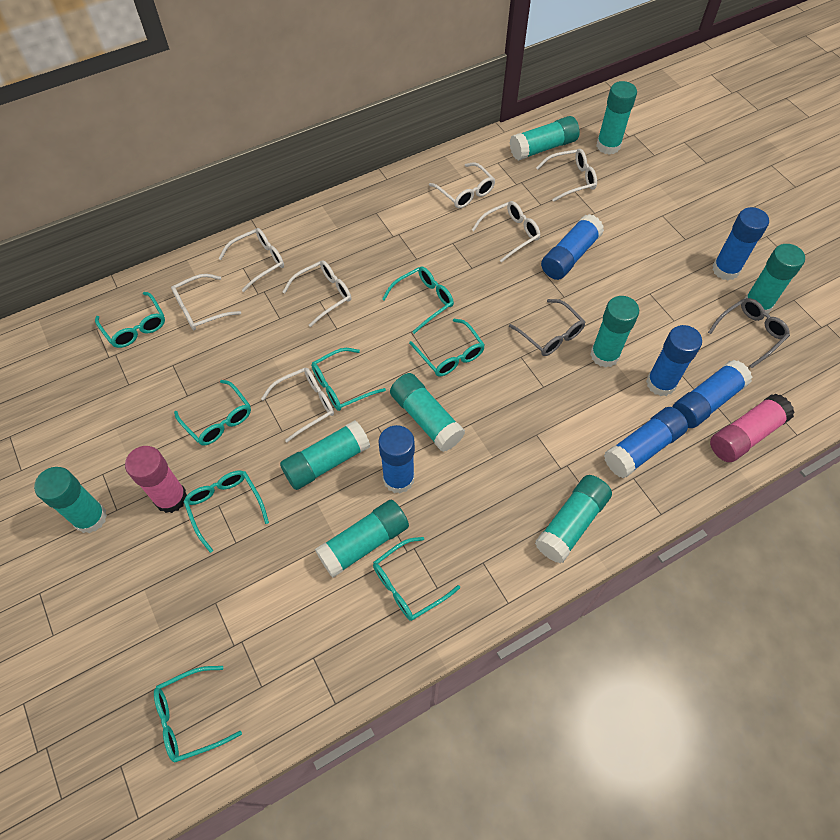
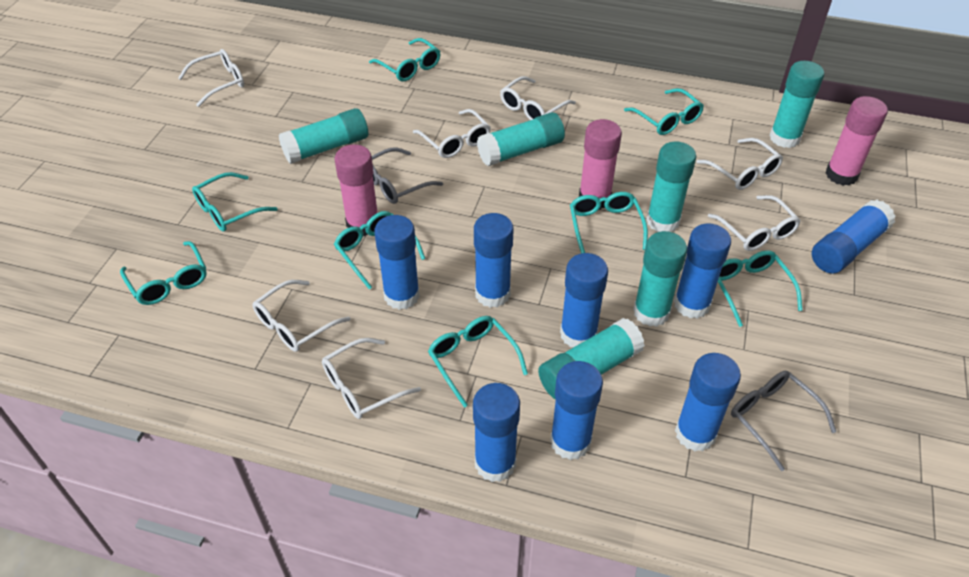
blue glue stick: 6 -> 8
pink glue stick: 2 -> 3
turquoise glue stick: 9 -> 6

